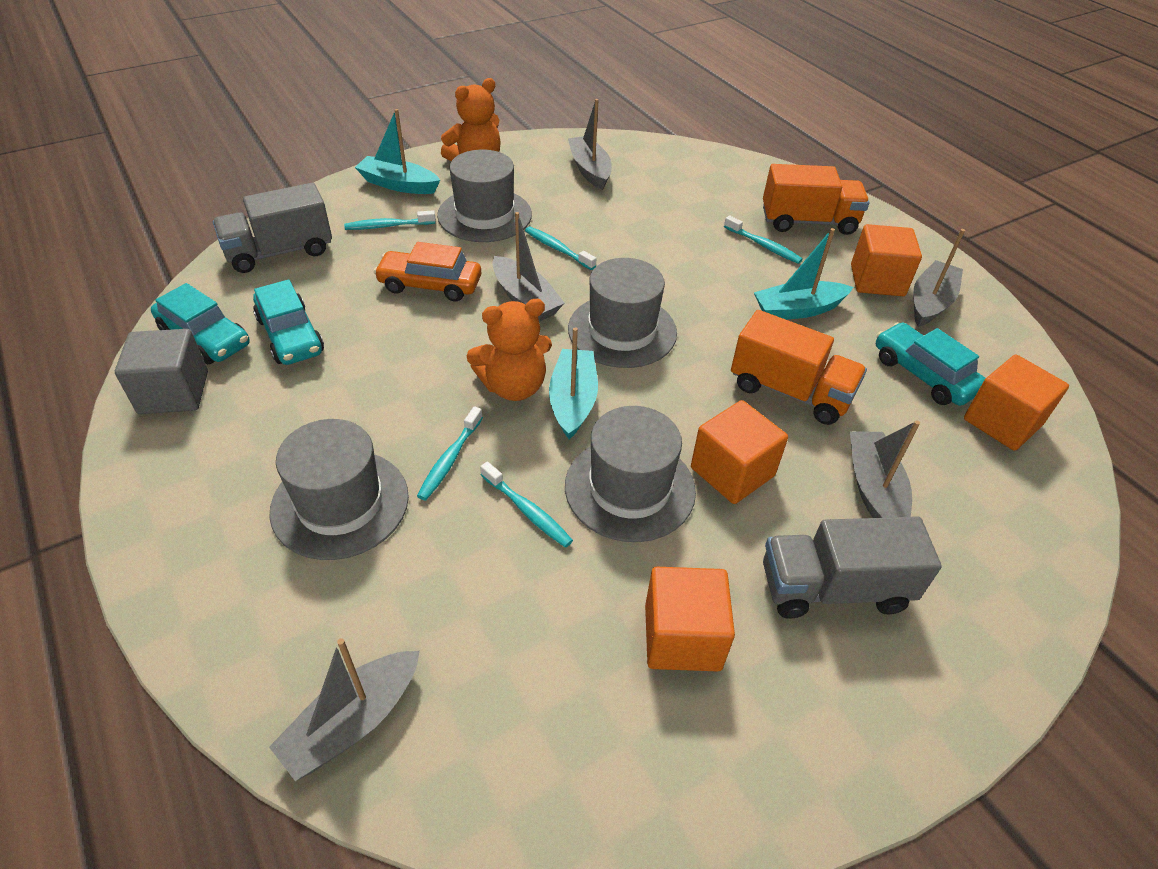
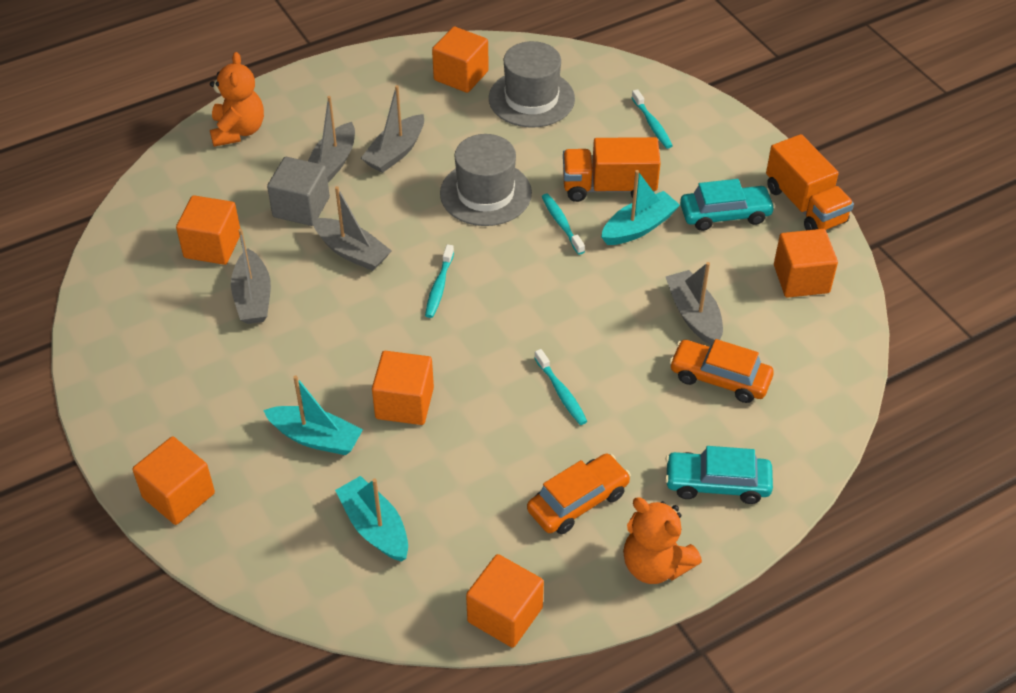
grey hat: 4 -> 2
grey truck: 2 -> 0
orange car: 1 -> 2
orange cube: 4 -> 6
turquoise car: 3 -> 2
turquoise toothbrush: 5 -> 4

